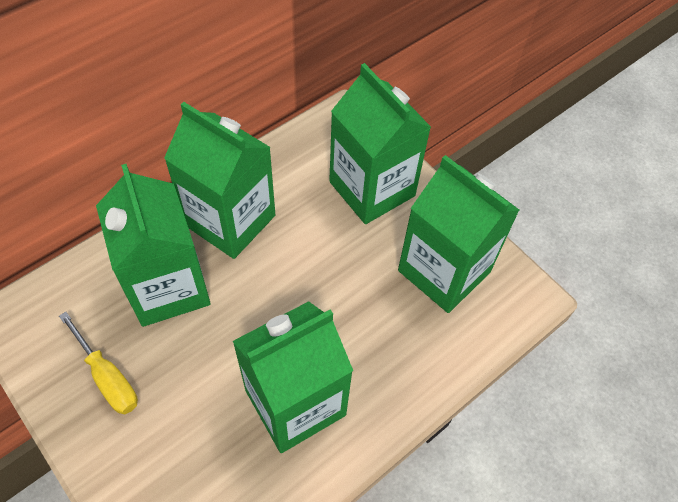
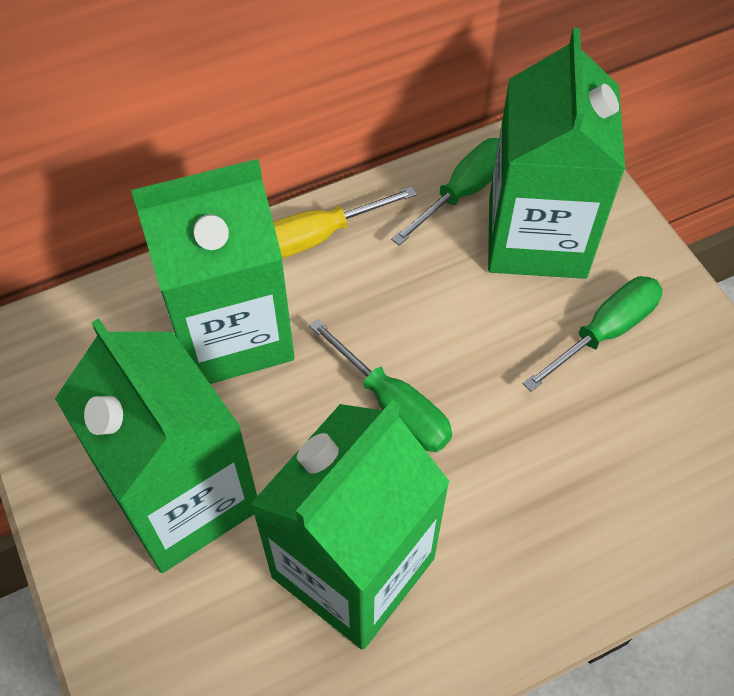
green carton: 5 -> 4
green screwdriver: 0 -> 3

